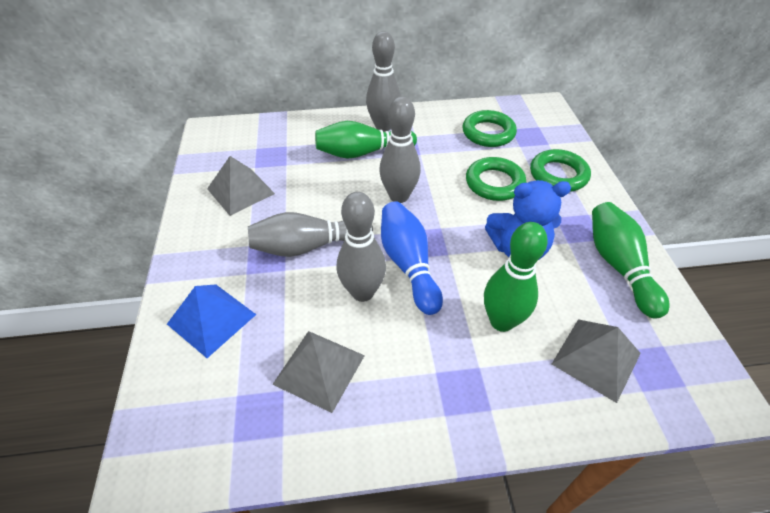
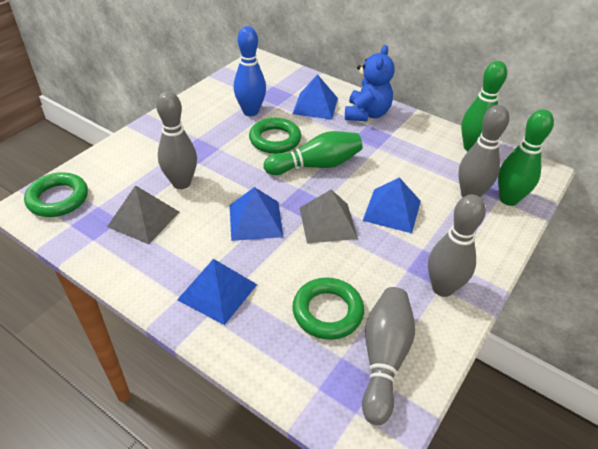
blue pyramid: 1 -> 4
grey pyramid: 3 -> 2

